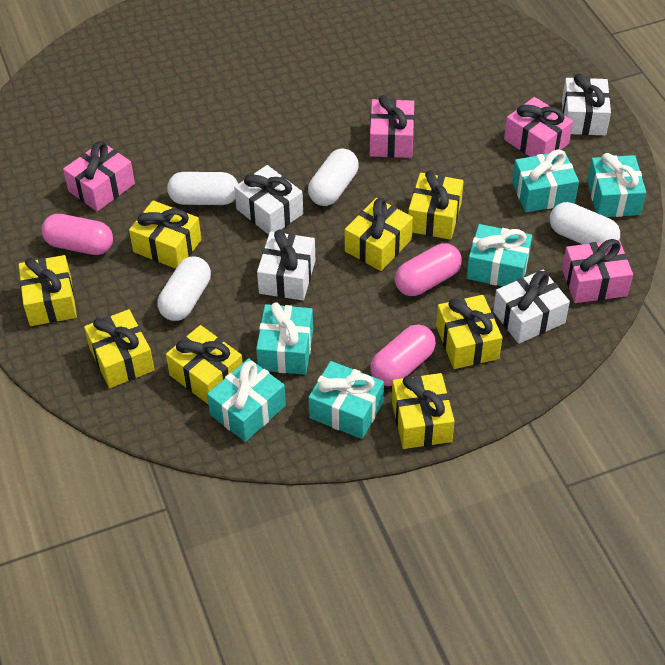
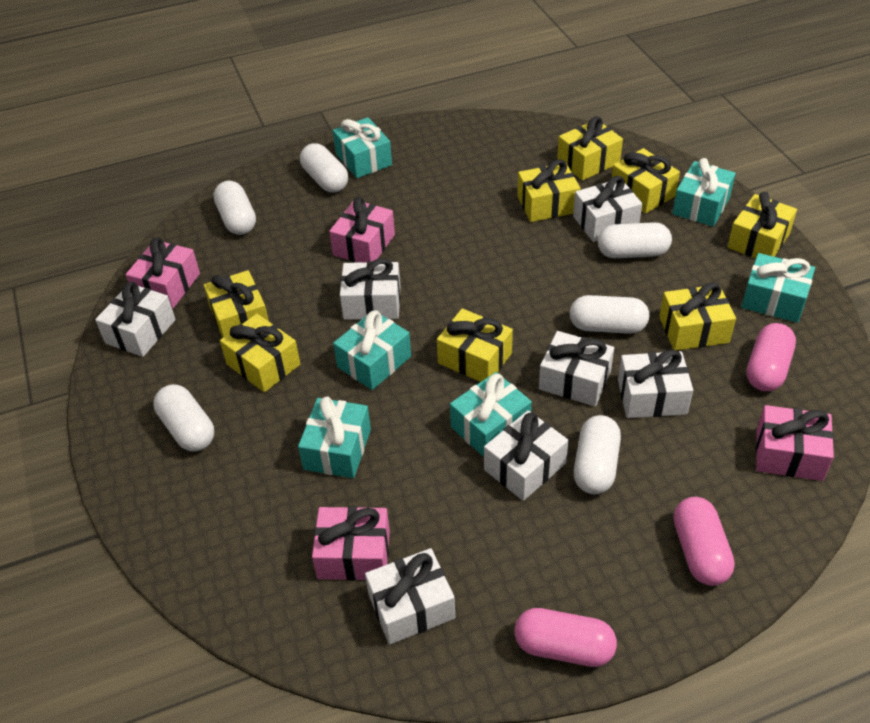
white capsule: 4 -> 6
white gift: 4 -> 7

